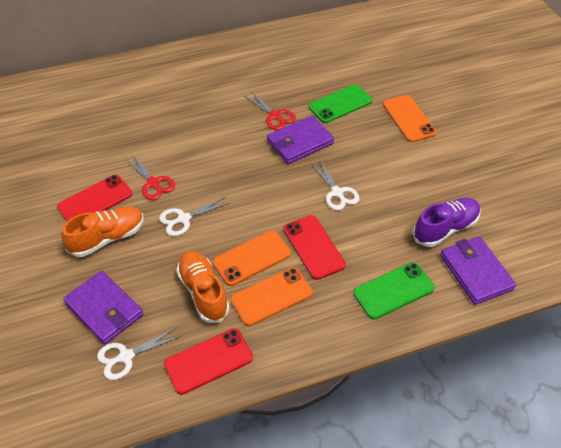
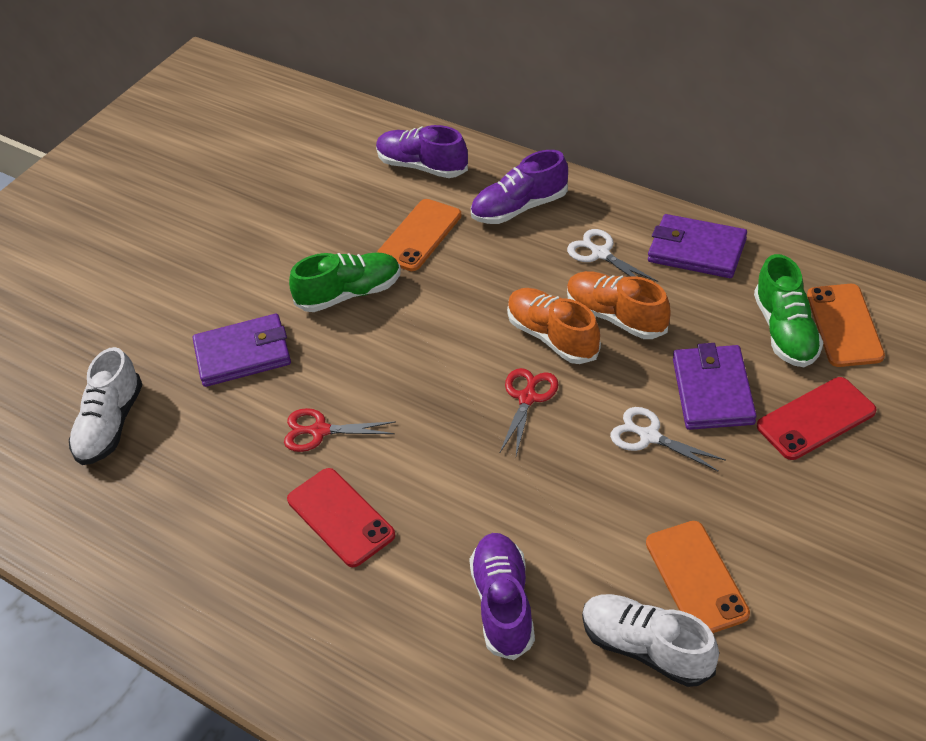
green phone: 2 -> 0
green shoe: 0 -> 2
purple shoe: 1 -> 3
red phone: 3 -> 2
white scissors: 3 -> 2
white shoe: 0 -> 2

